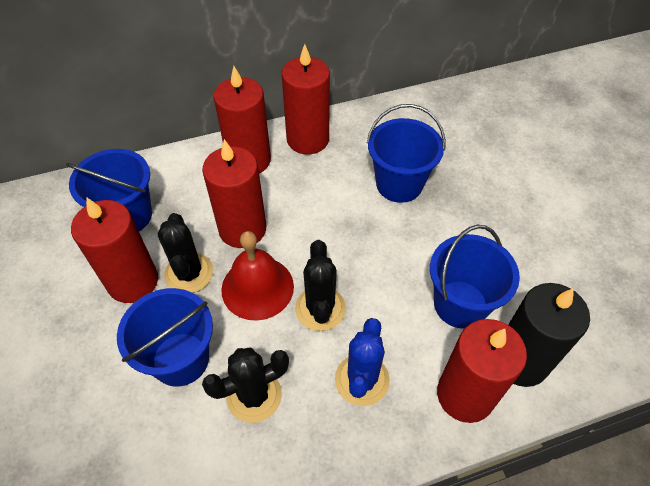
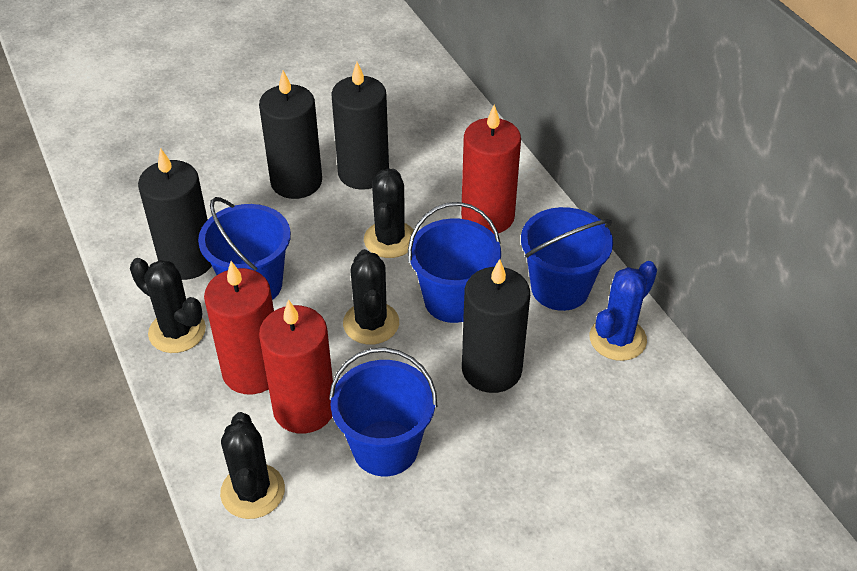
black cactus: 3 -> 4
black candle: 1 -> 4
red bell: 1 -> 0
red candle: 5 -> 3

